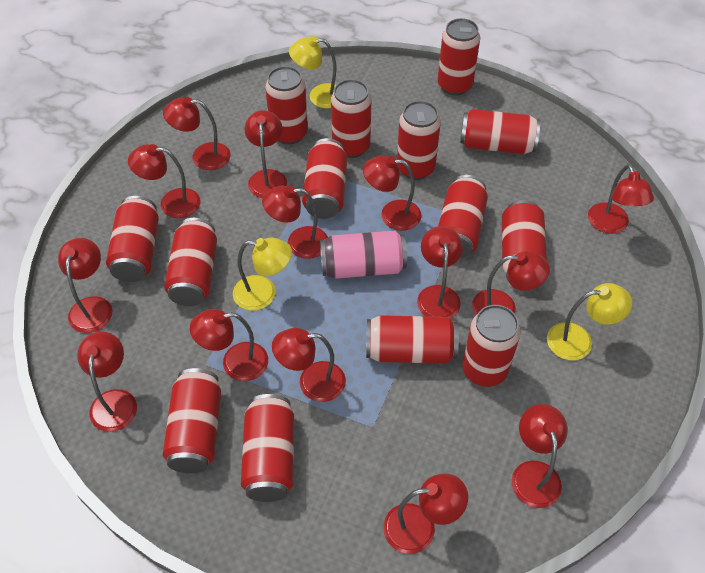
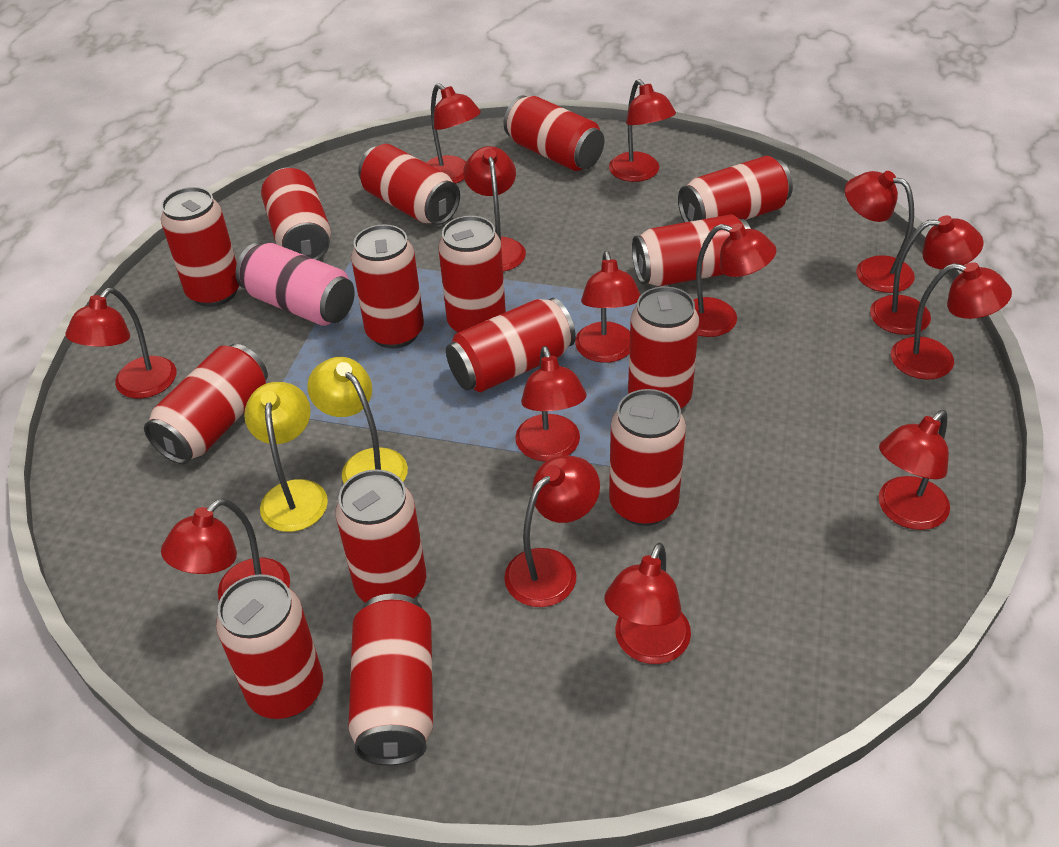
red can: 14 -> 15
yellow lamp: 3 -> 2

